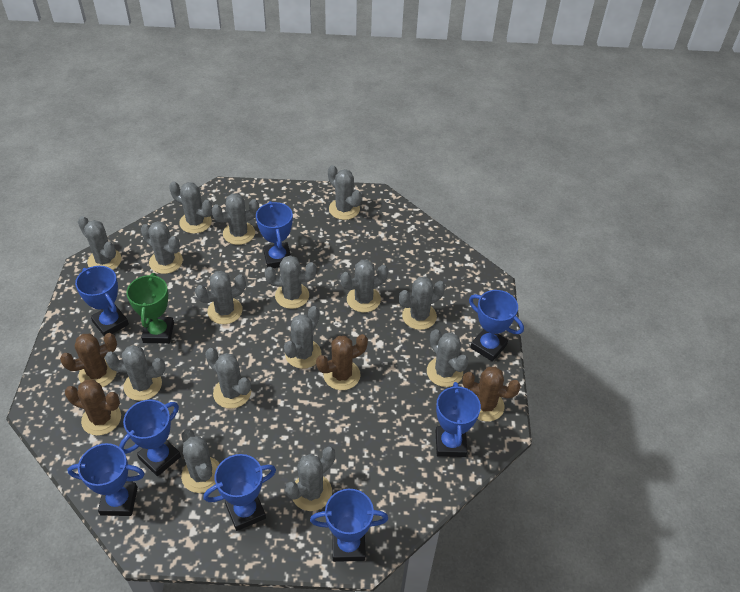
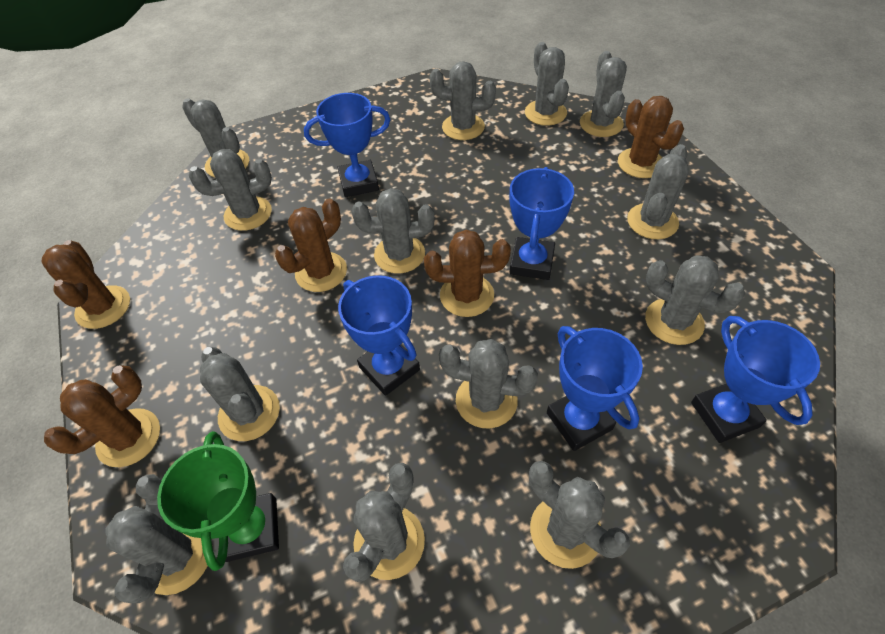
blue trophy: 8 -> 5
brown cactus: 4 -> 5
grey cactus: 15 -> 13

